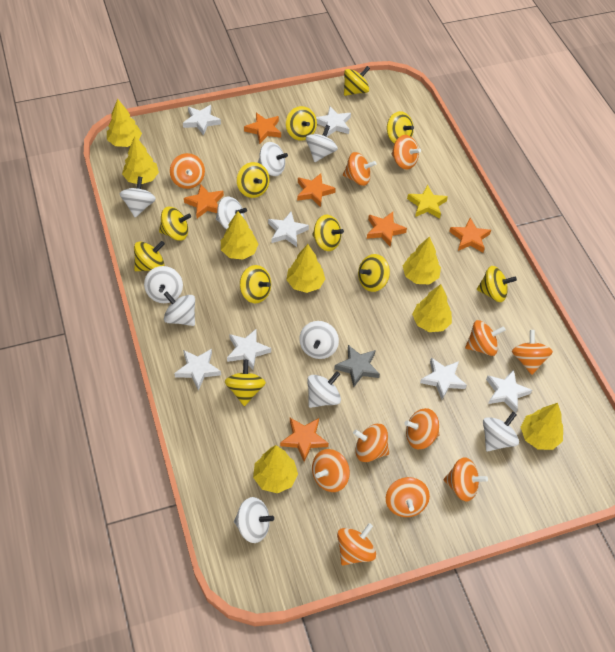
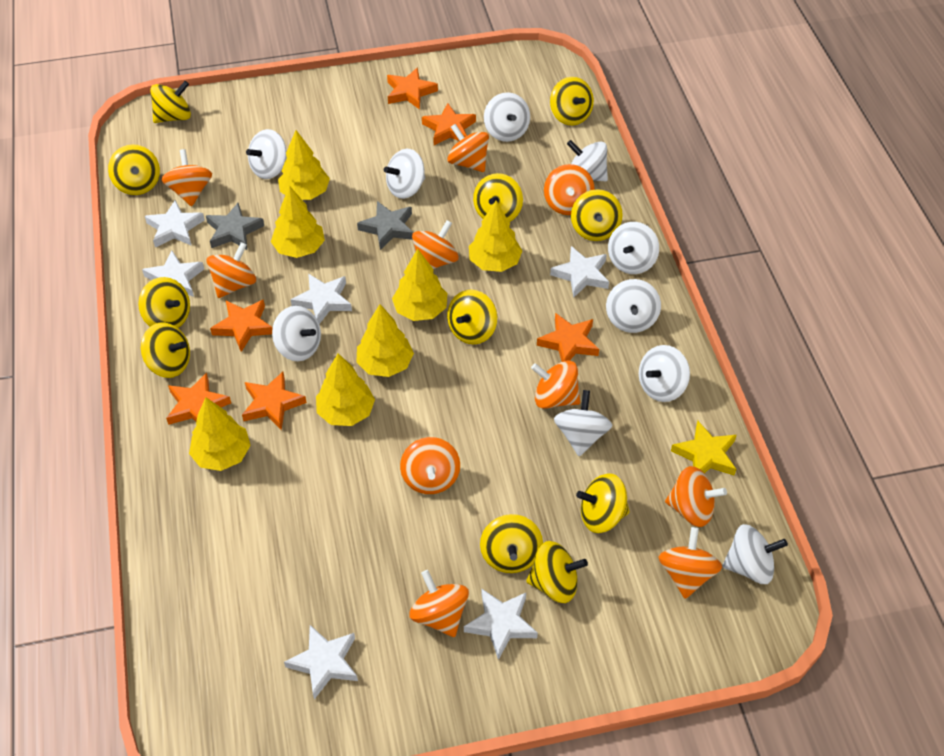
grey star: 1 -> 2
orange spinning top: 11 -> 10
white star: 7 -> 6
yellow tree: 8 -> 7

